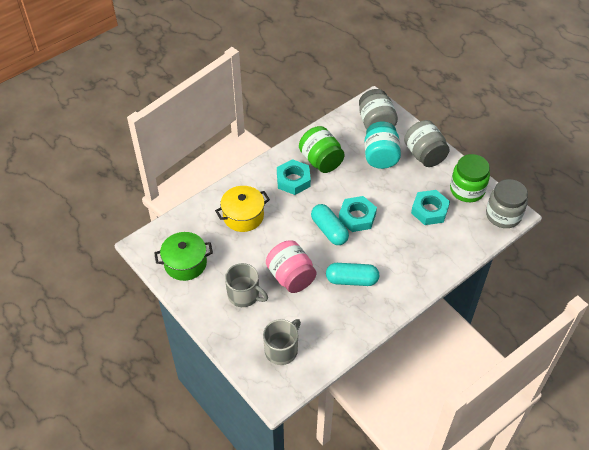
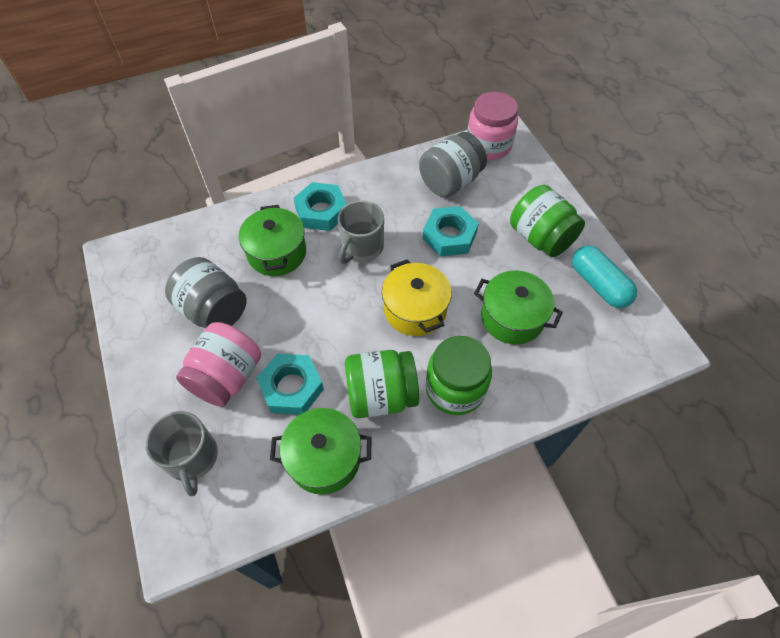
green jar: 2 -> 3
green pot: 1 -> 3
grey jar: 3 -> 2
pink jar: 1 -> 2
turquoise capsule: 2 -> 1
turquoise jar: 1 -> 0

